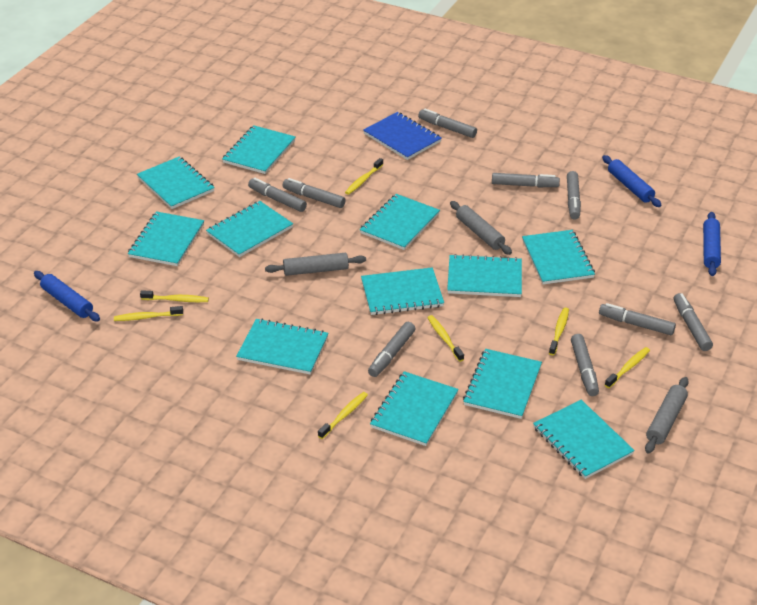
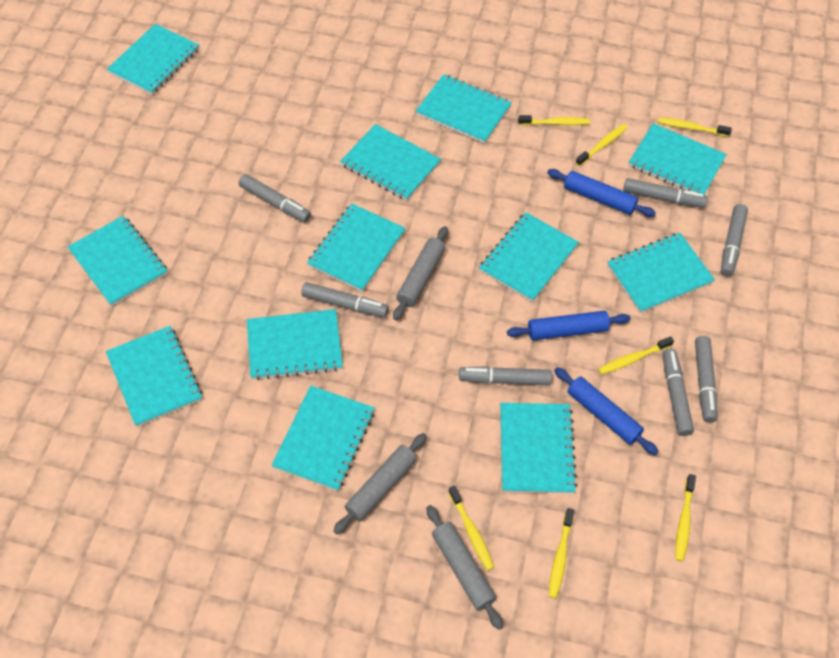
blue notebook: 1 -> 0
grey marker: 9 -> 7

